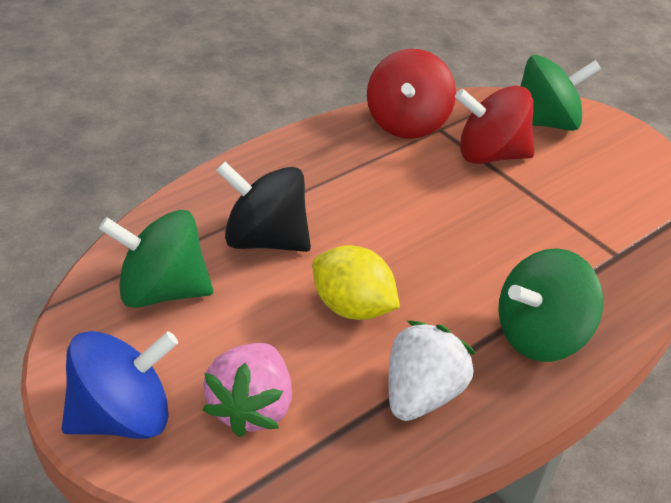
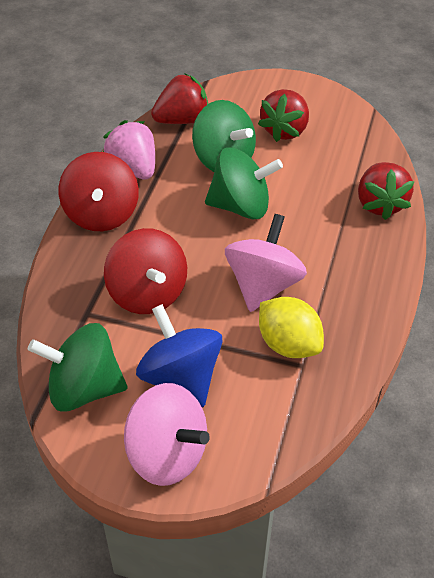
black spinning top: 1 -> 0
pink spinning top: 0 -> 2
red strawberry: 0 -> 3
white strawberry: 1 -> 0

